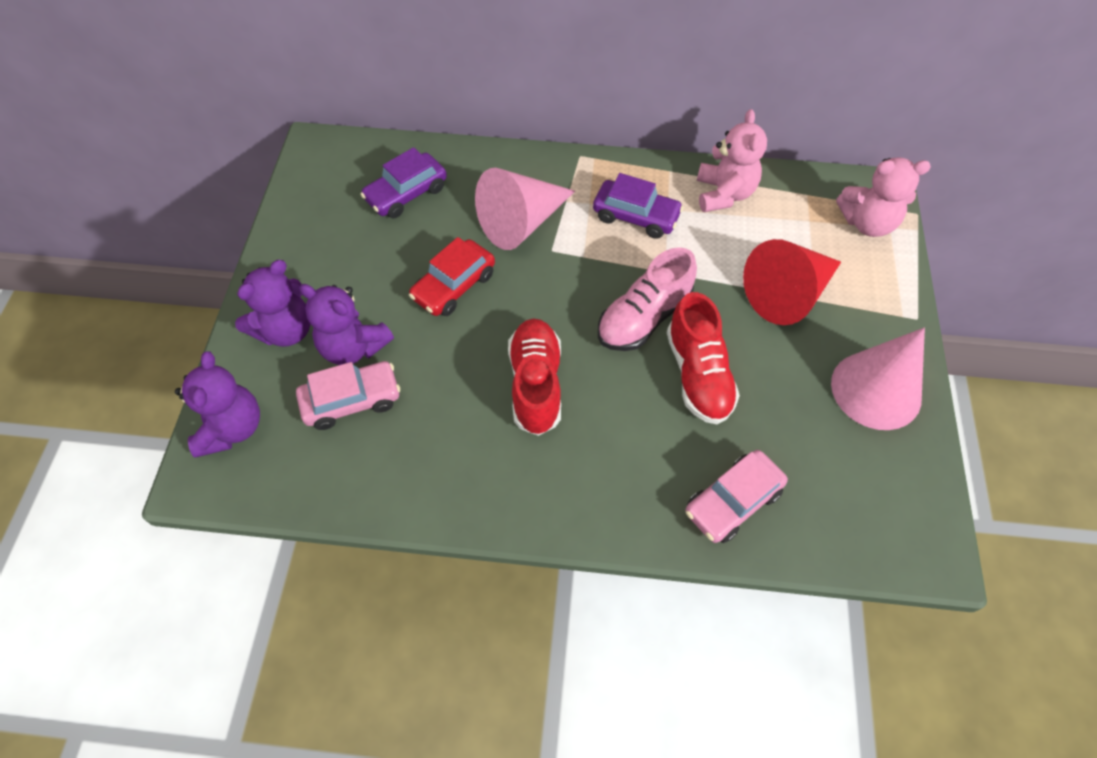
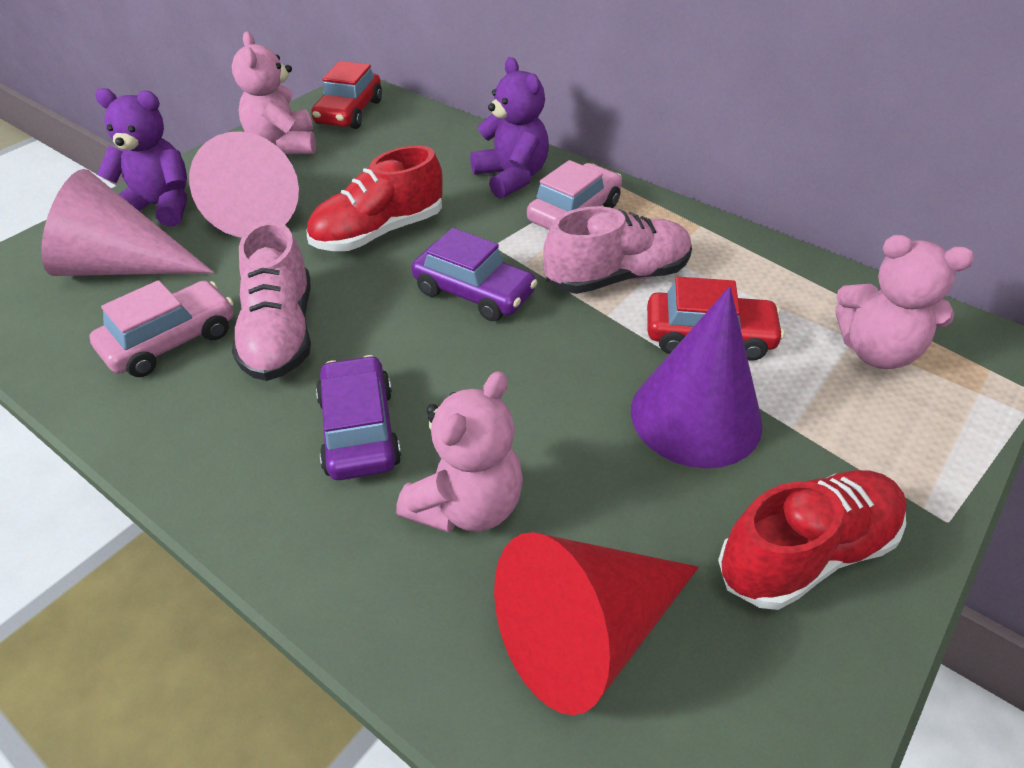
pink shoe: 1 -> 2
pink teddy bear: 2 -> 3
purple cone: 0 -> 1
purple teddy bear: 3 -> 2
red car: 1 -> 2

